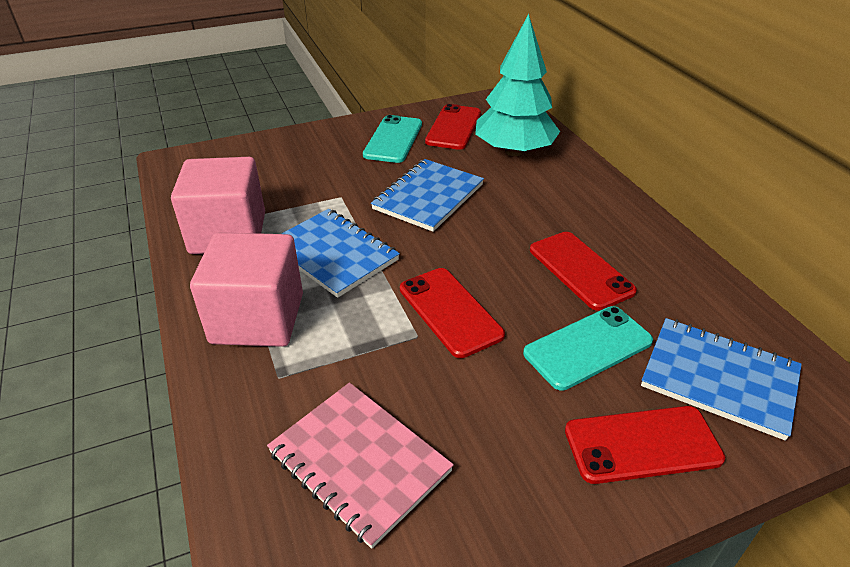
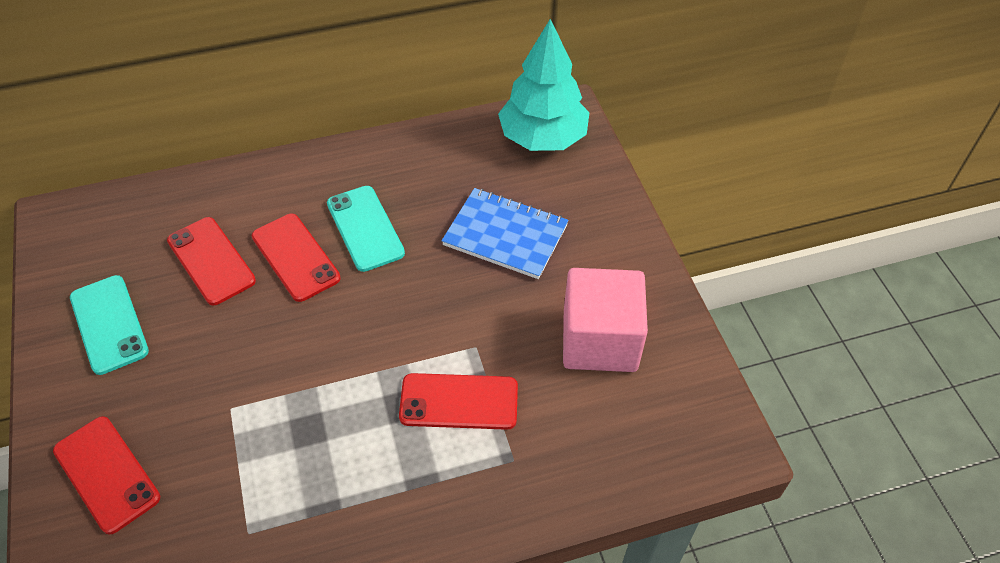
blue notebook: 3 -> 1
pink cube: 2 -> 1
pink notebook: 1 -> 0

